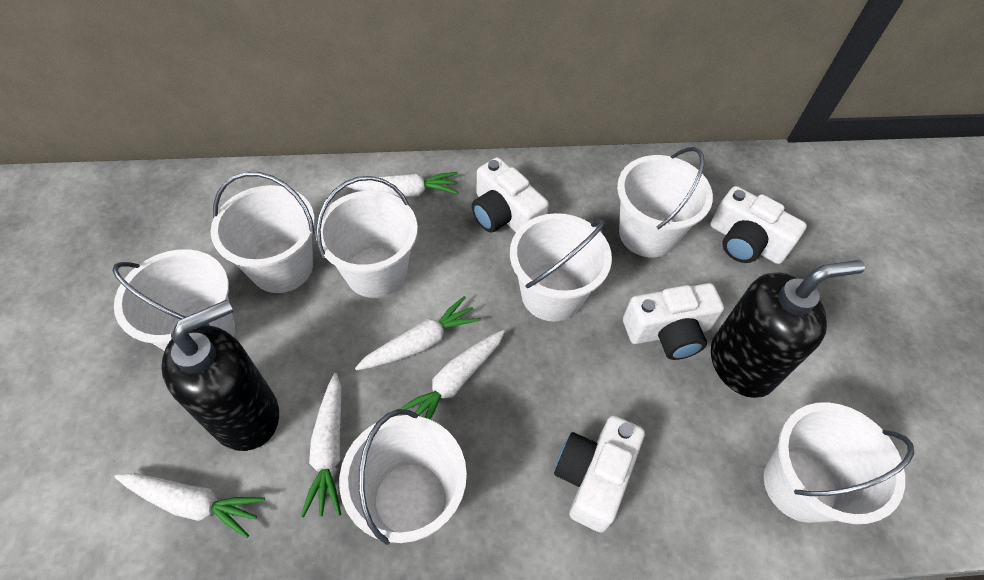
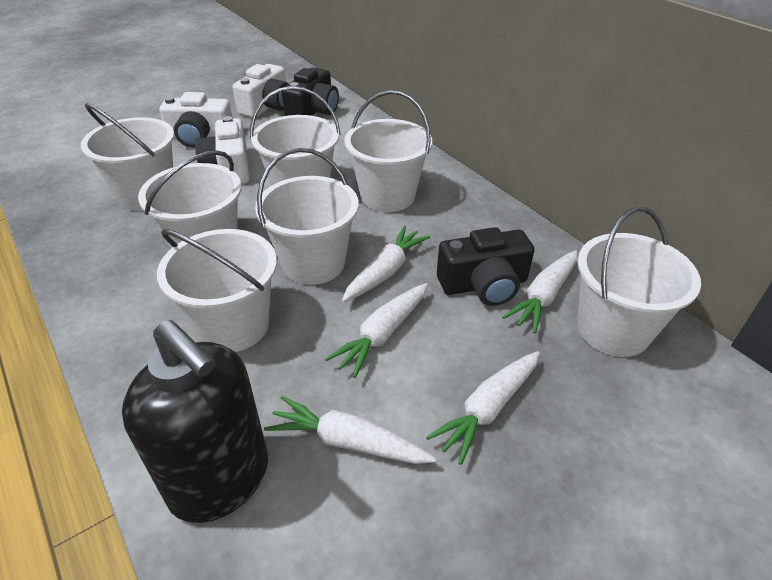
black camera: 0 -> 2
black soap dispenser: 2 -> 1
white camera: 4 -> 3

